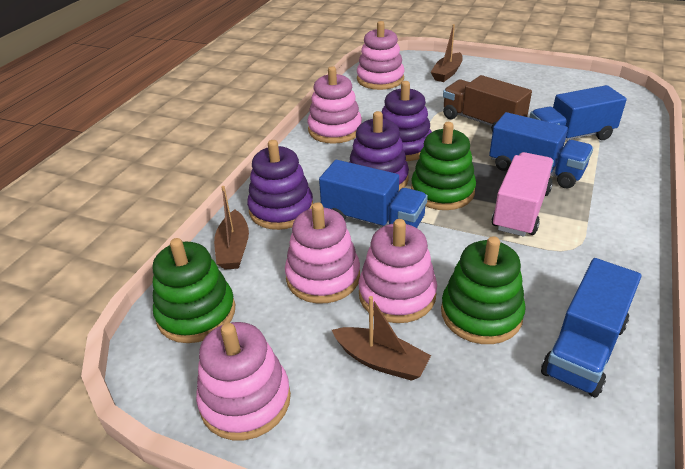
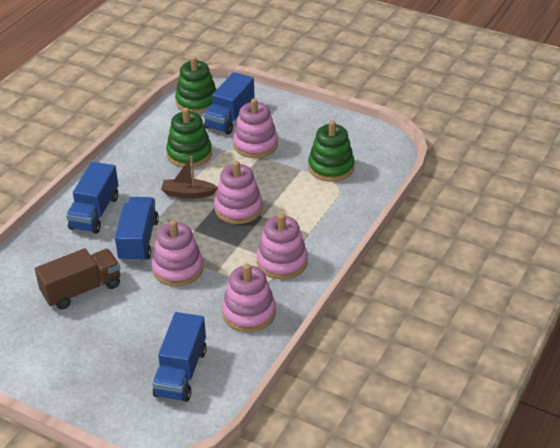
brown boat: 3 -> 1
pink truck: 1 -> 0
purple stacking toy: 3 -> 0

